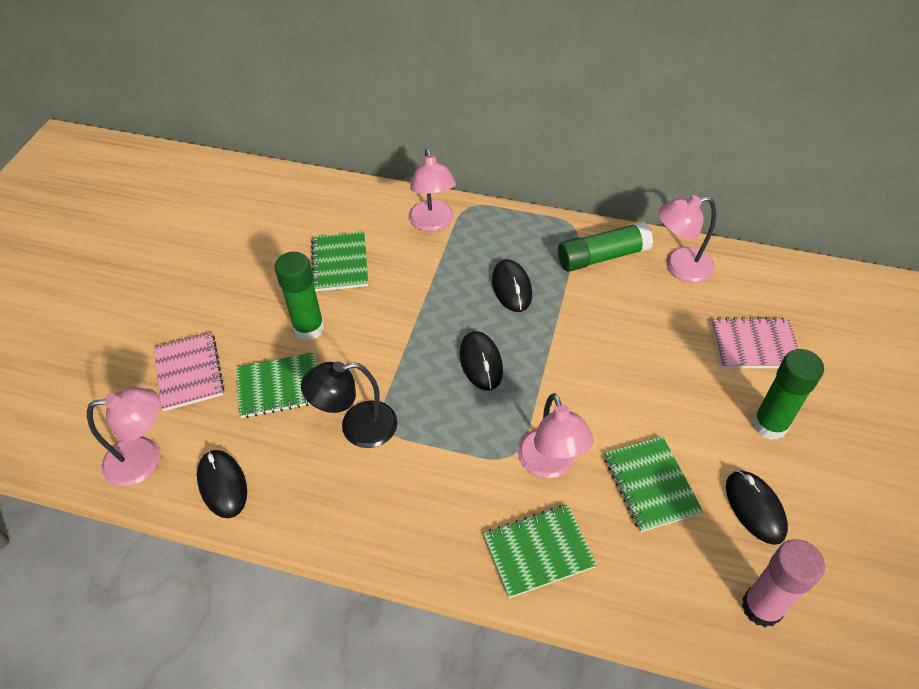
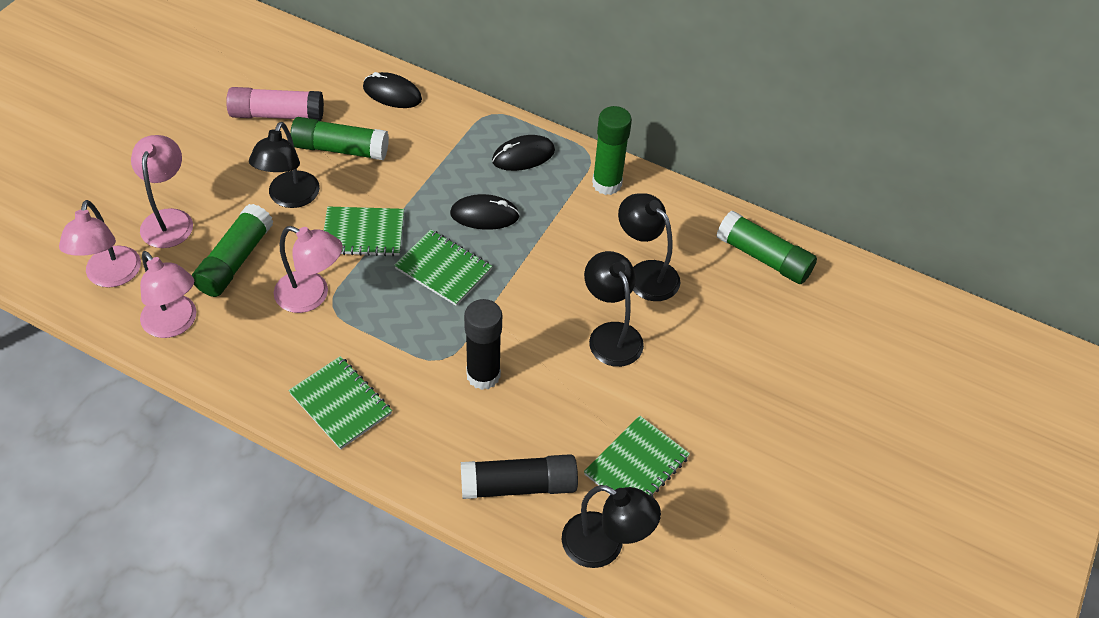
black glue stick: 0 -> 2
black lamp: 1 -> 4
black mouse: 4 -> 3
green glue stick: 3 -> 4
pink notebook: 2 -> 0

